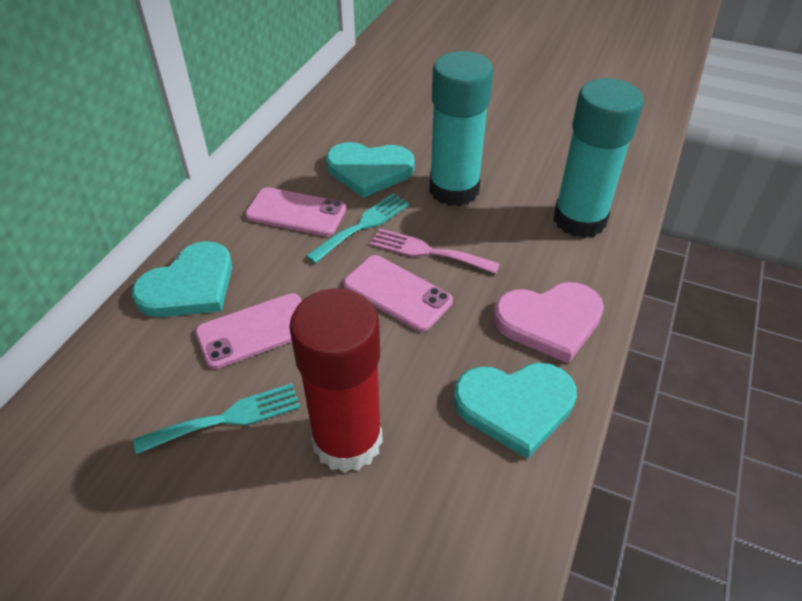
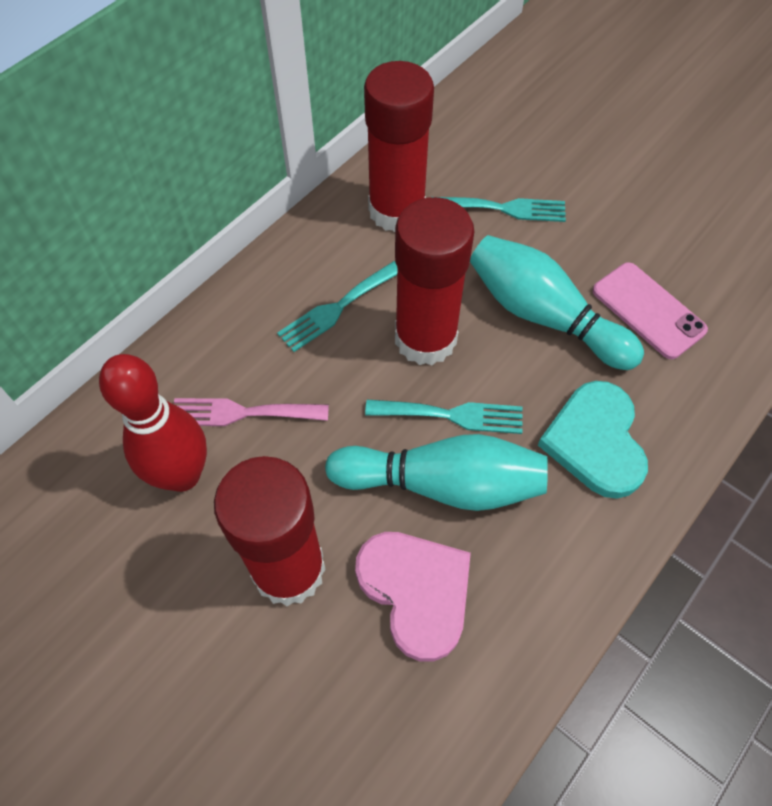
pink phone: 3 -> 1
red bowling pin: 0 -> 1
red glue stick: 1 -> 3
turquoise bowling pin: 0 -> 2
turquoise fork: 2 -> 3
turquoise glue stick: 2 -> 0
turquoise heart: 3 -> 1

